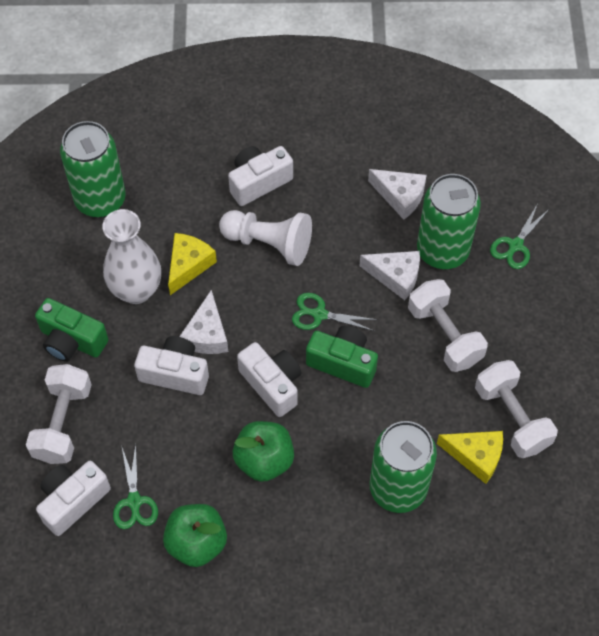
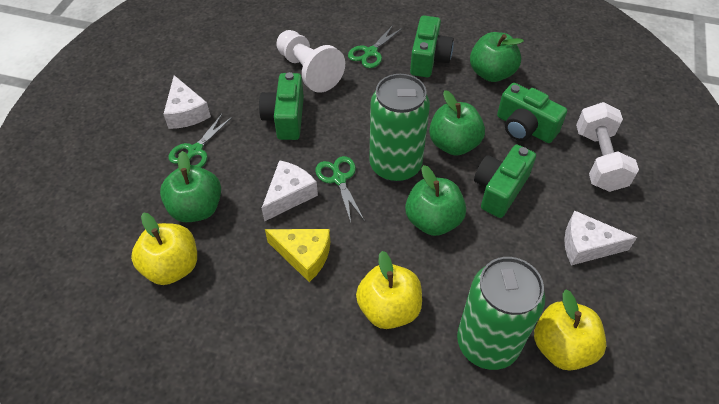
green apple: 2 -> 4
green camera: 2 -> 4
green can: 3 -> 2
white camera: 4 -> 0
white dumbbell: 3 -> 1
white vase: 1 -> 0
yellow apple: 0 -> 3
yellow cheese: 2 -> 1

